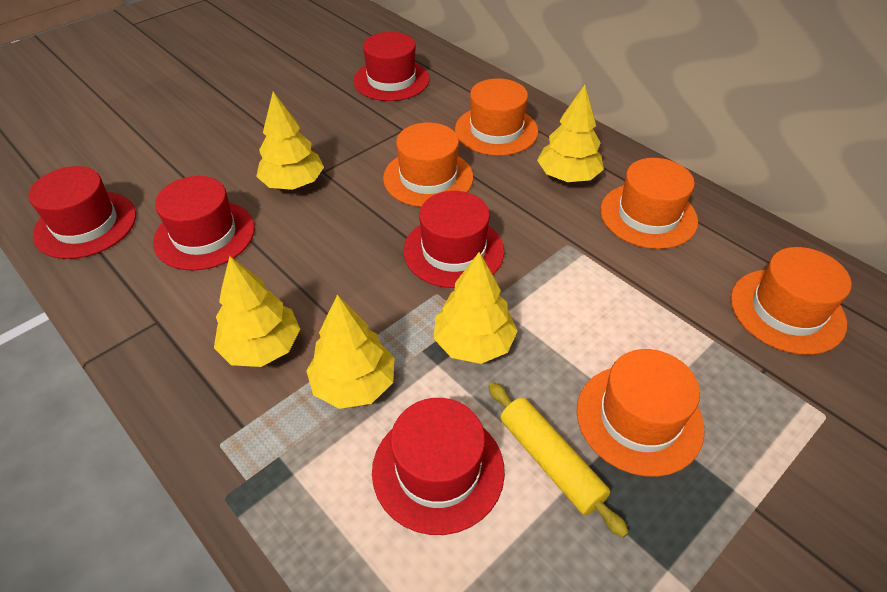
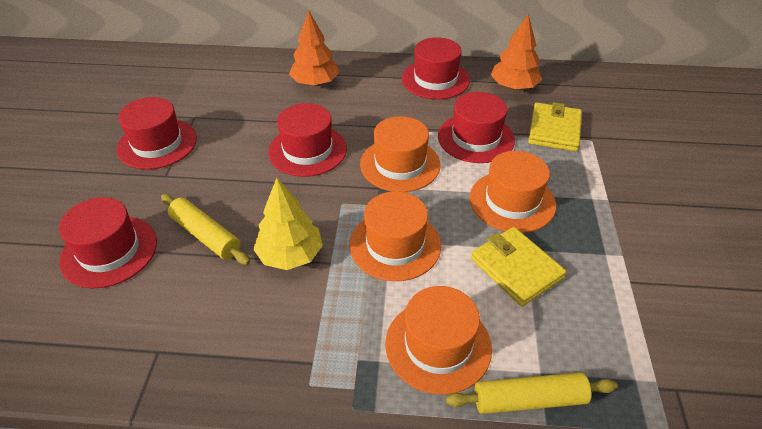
orange hat: 5 -> 4
orange tree: 0 -> 2
yellow rolling pin: 1 -> 2
yellow tree: 5 -> 1
yellow wallet: 0 -> 2

